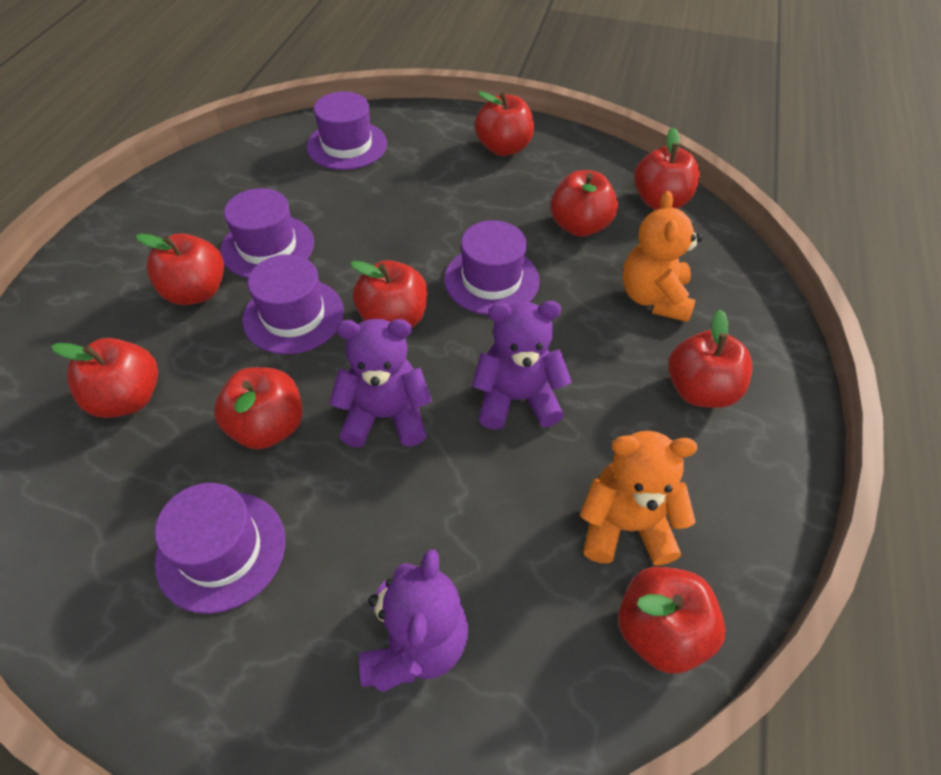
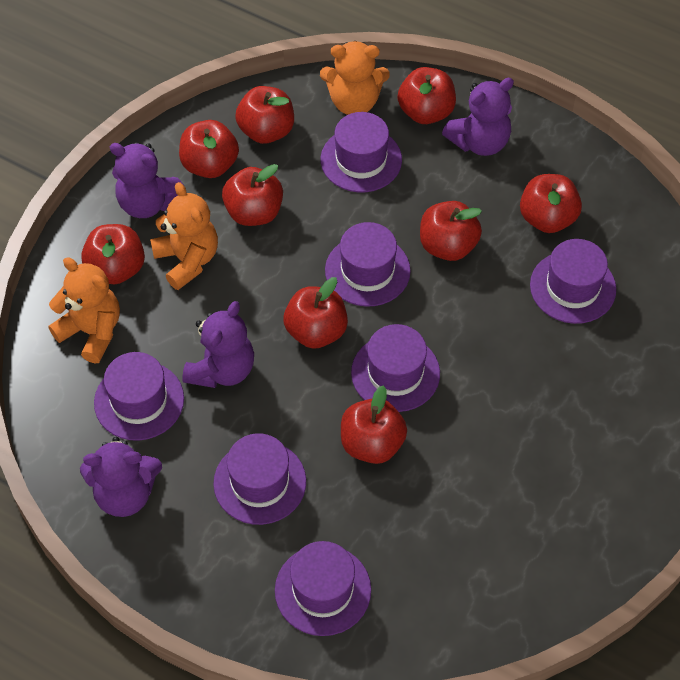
orange teddy bear: 2 -> 3
purple hat: 5 -> 7
purple teddy bear: 3 -> 4

